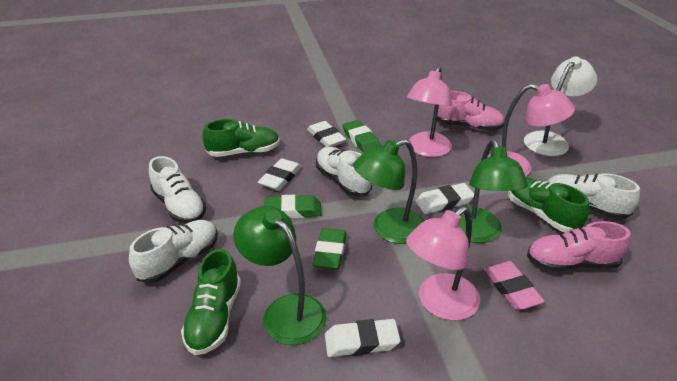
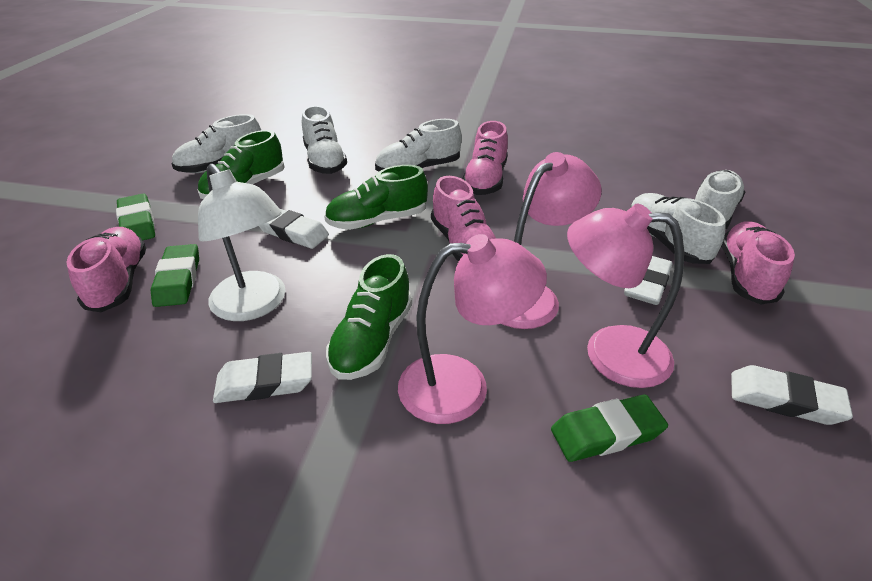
green lamp: 3 -> 0
pink eraser: 1 -> 0
pink shoe: 2 -> 4
white shoe: 4 -> 5

